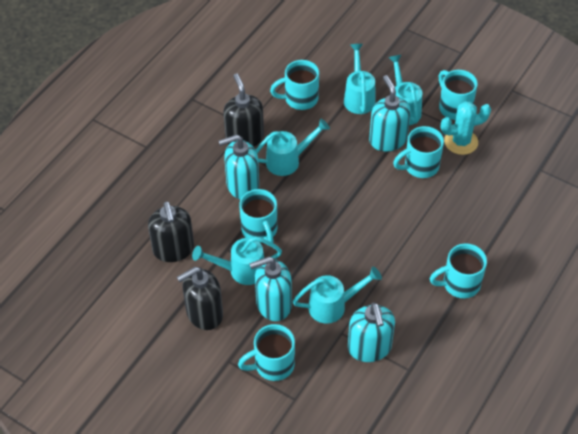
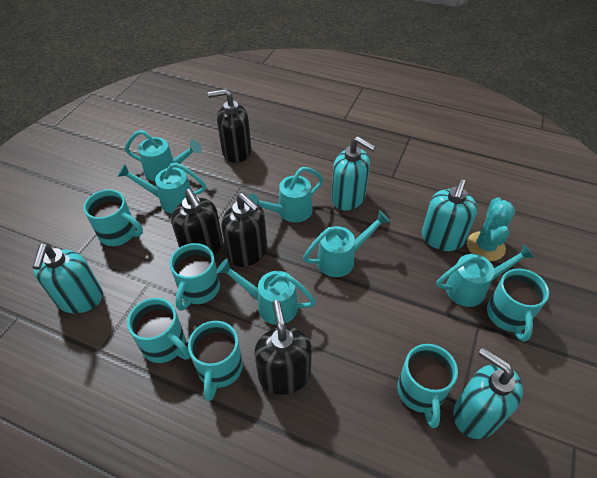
black soap dispenser: 3 -> 4
turquoise watering can: 5 -> 6

